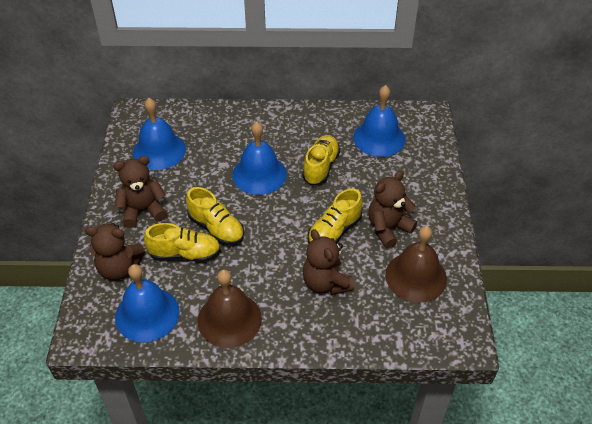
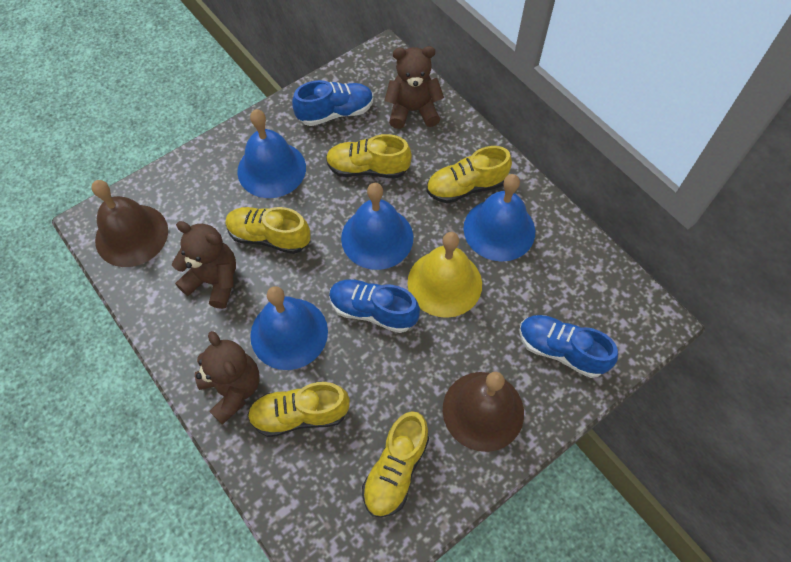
blue shoe: 0 -> 3
brown teddy bear: 4 -> 3
yellow bell: 0 -> 1
yellow shoe: 4 -> 5

